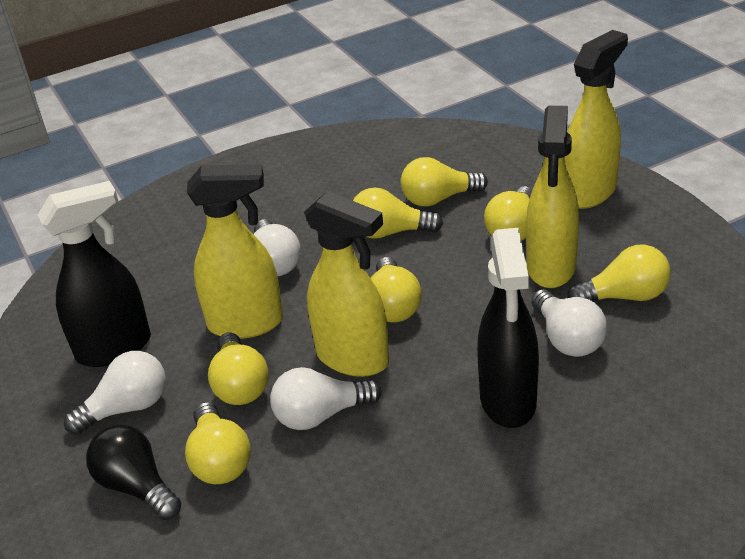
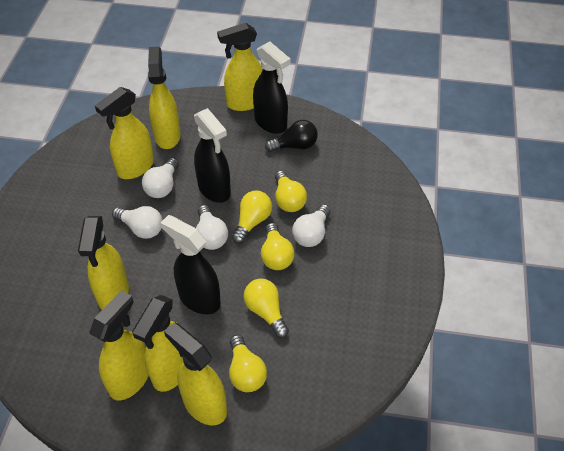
black spray bottle: 2 -> 3
yellow light bulb: 7 -> 5
yellow spray bottle: 4 -> 7

